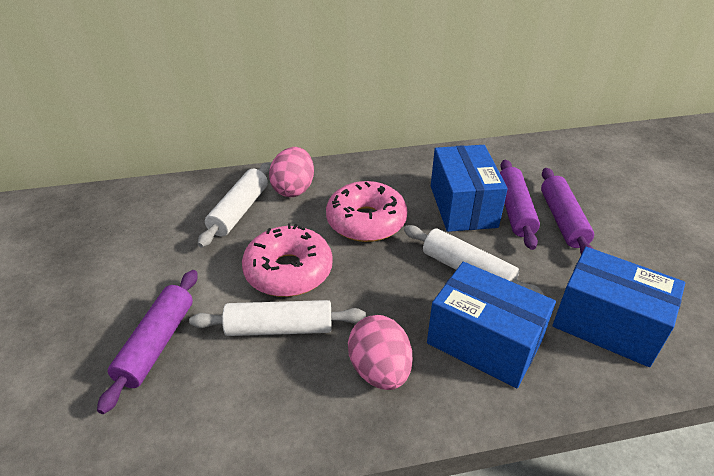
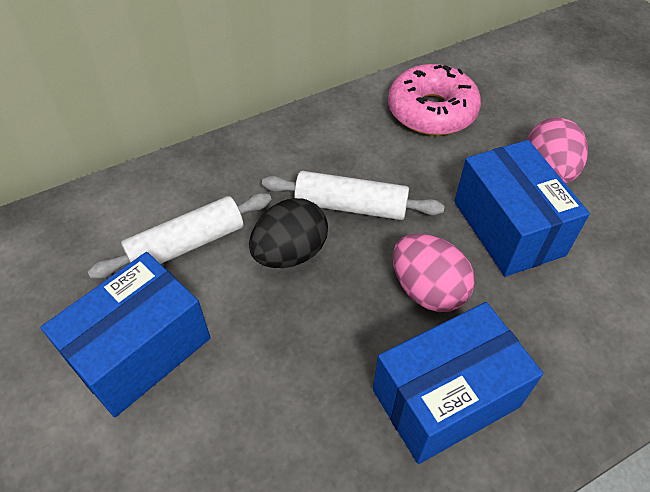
black egg: 0 -> 1
pink donut: 2 -> 1
purple rolling pin: 3 -> 0
white rolling pin: 3 -> 2

